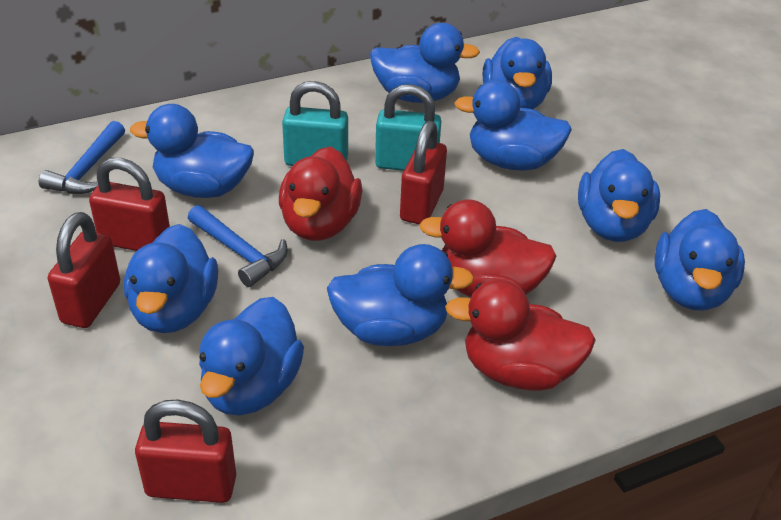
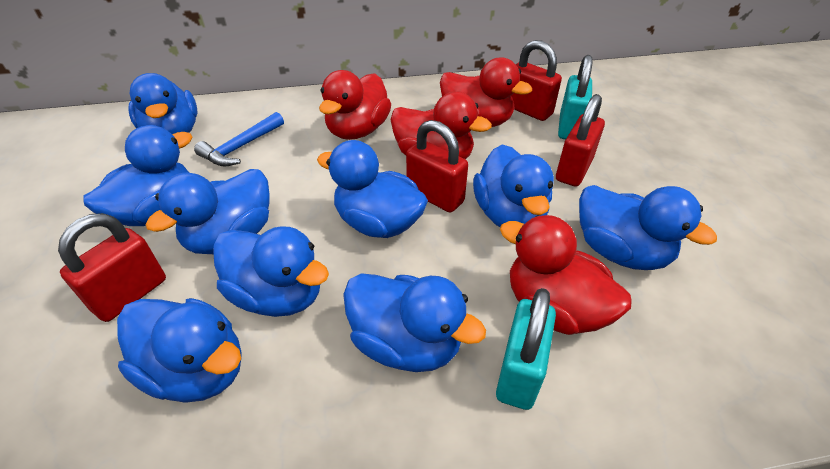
blue hammer: 2 -> 1
red duck: 3 -> 4

